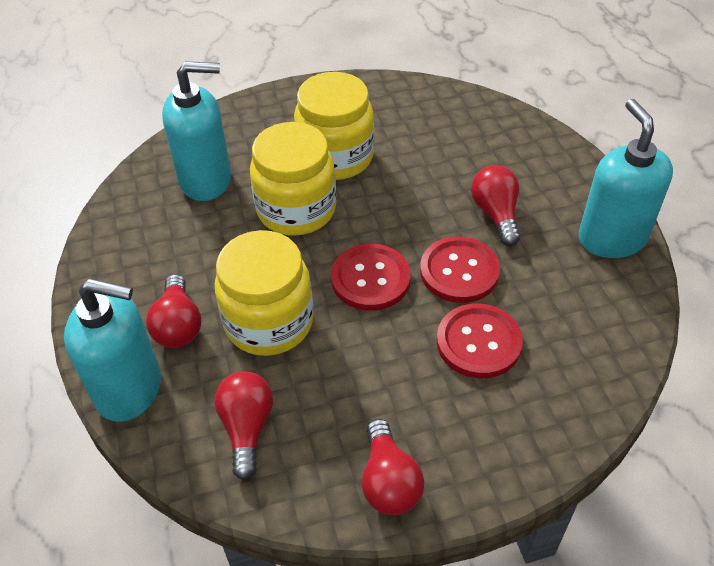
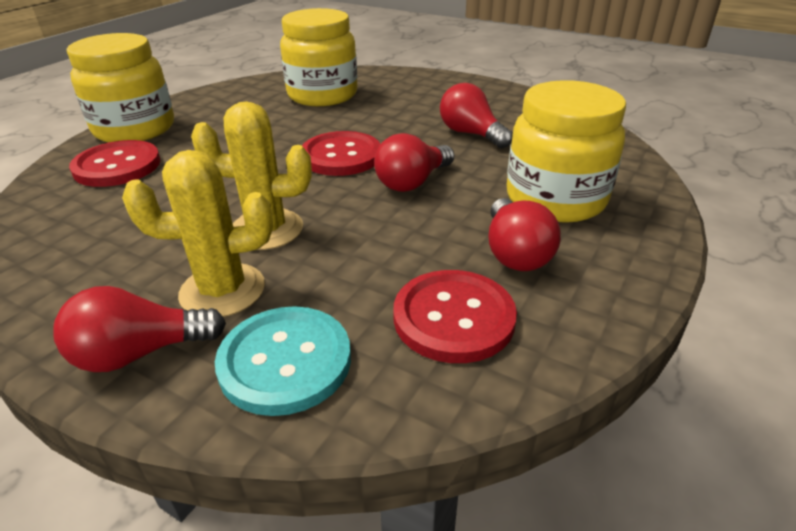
turquoise button: 0 -> 1
turquoise soap dispenser: 3 -> 0
yellow cactus: 0 -> 2

